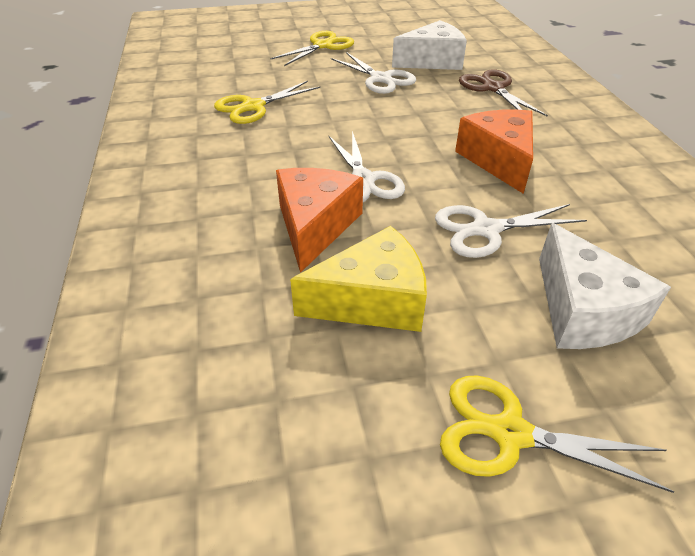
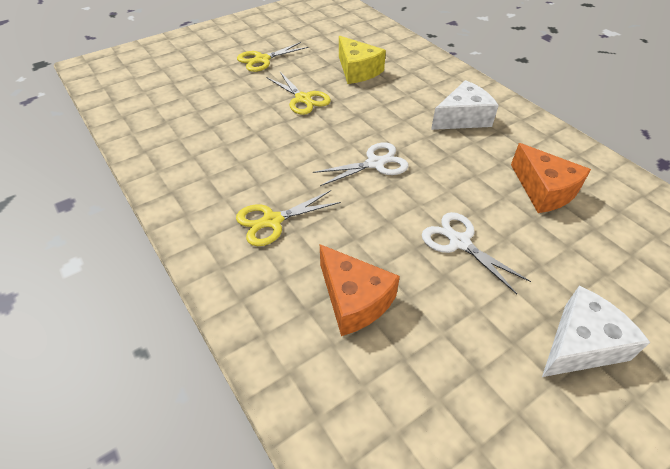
brown scissors: 1 -> 0
white scissors: 3 -> 2

